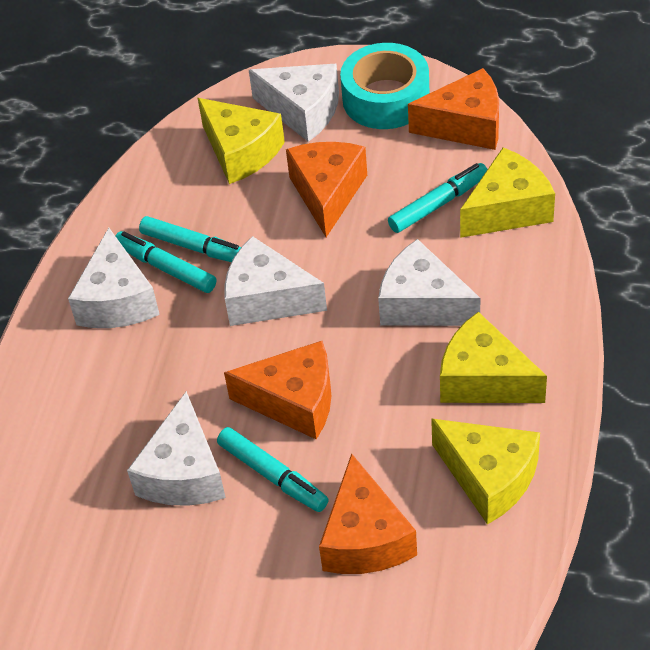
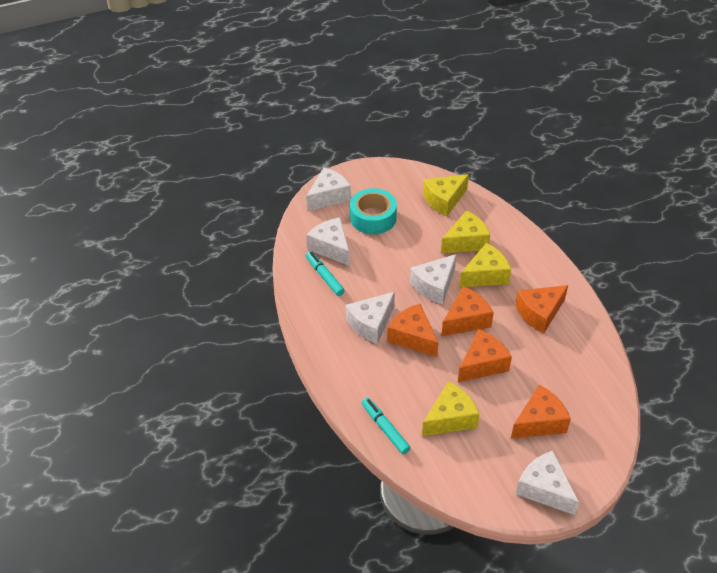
orange cheese: 4 -> 5
turquoise marker: 4 -> 2

